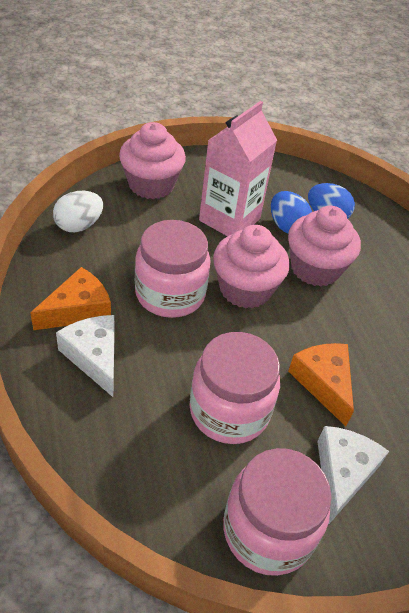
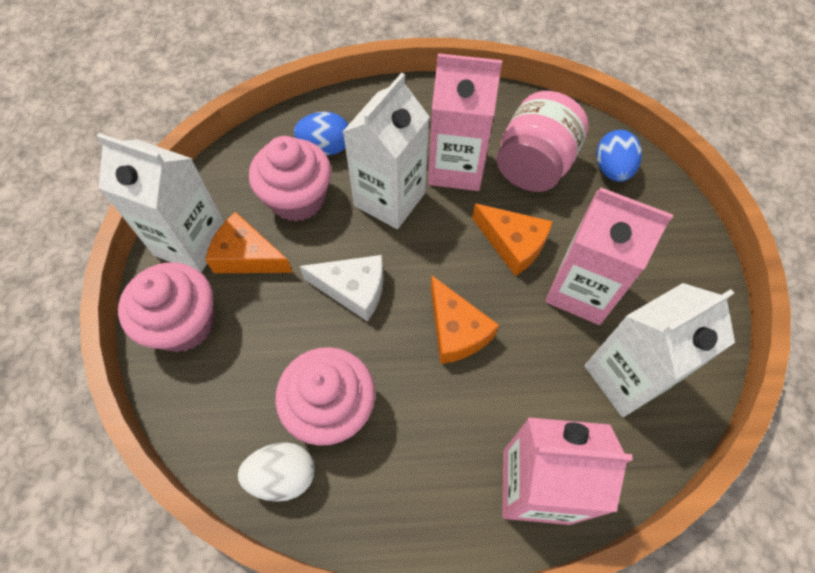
orange cheese: 2 -> 3
pink carton: 1 -> 3
pink jar: 3 -> 1
white carton: 0 -> 3
white cheese: 2 -> 1

